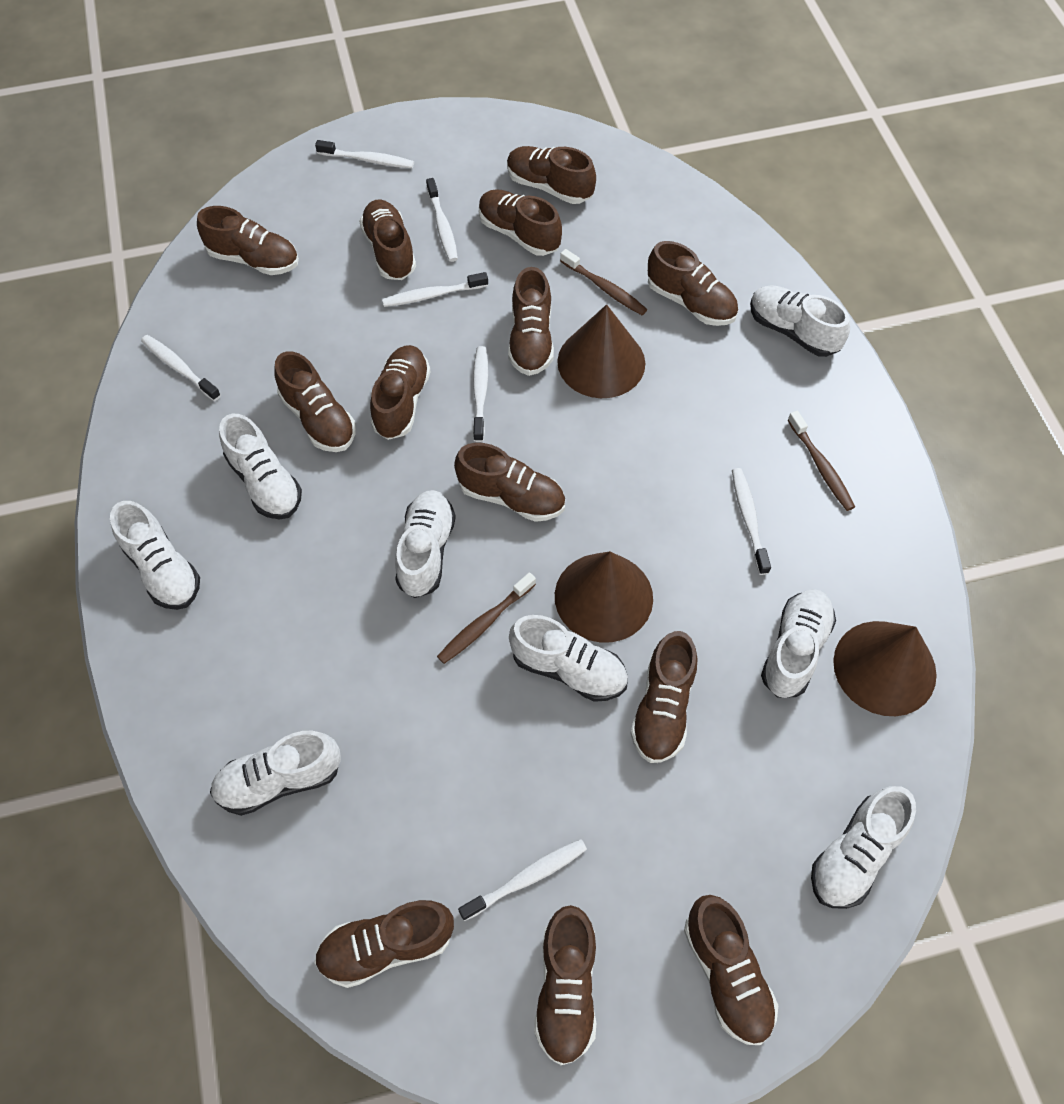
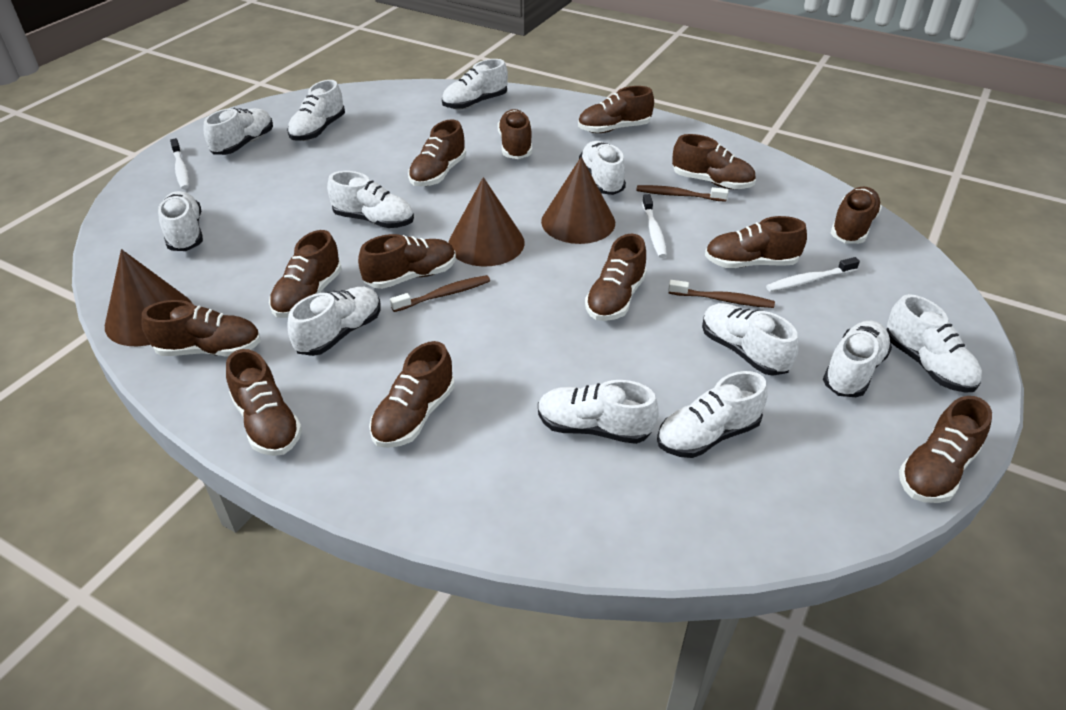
white shoe: 8 -> 12
white toothbrush: 7 -> 3

